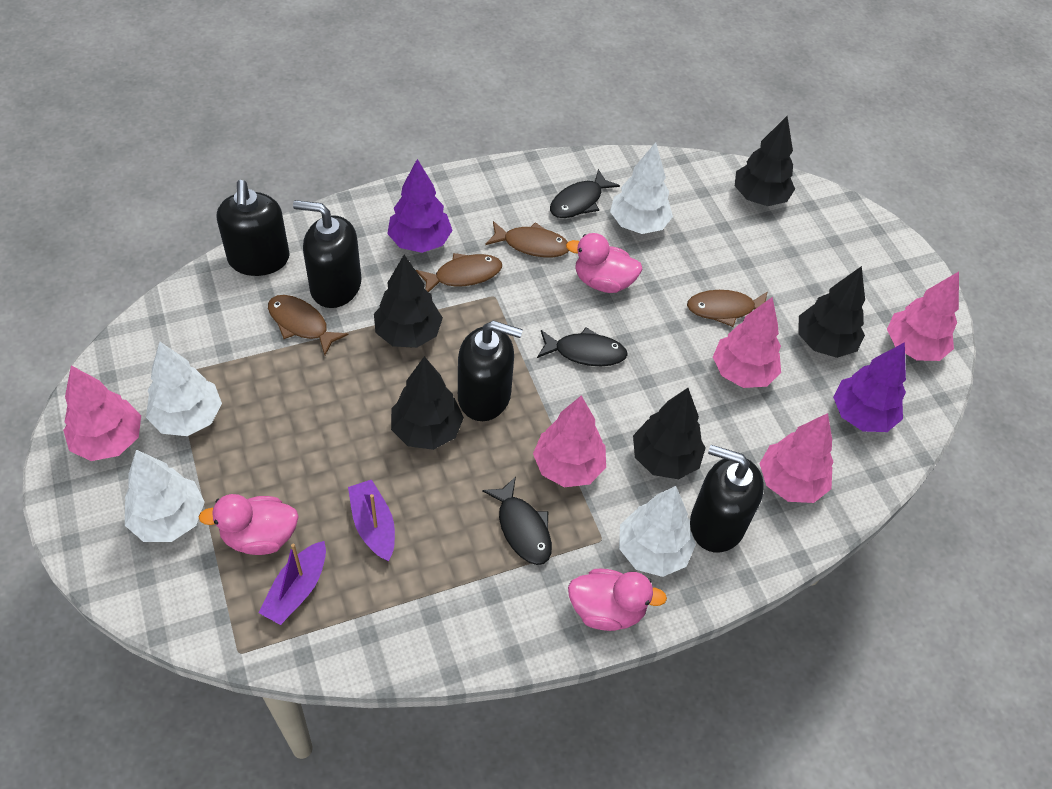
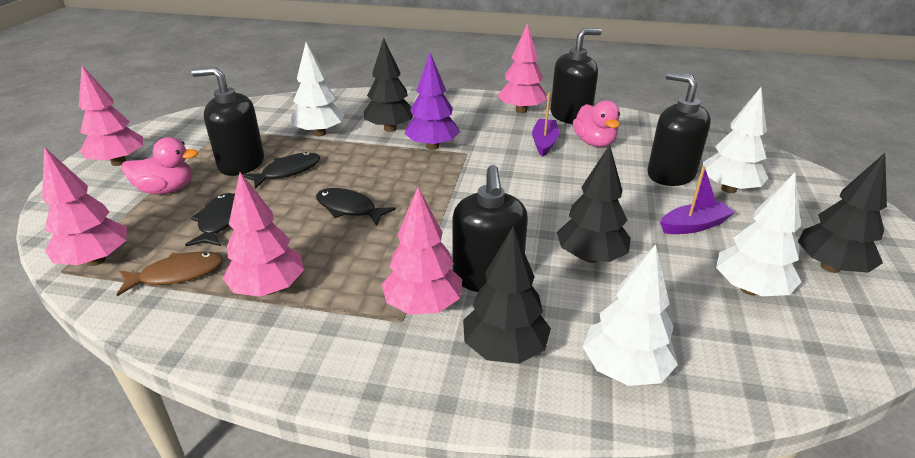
black tree: 5 -> 4
brown fish: 4 -> 1
pink duck: 3 -> 2
purple tree: 2 -> 1

